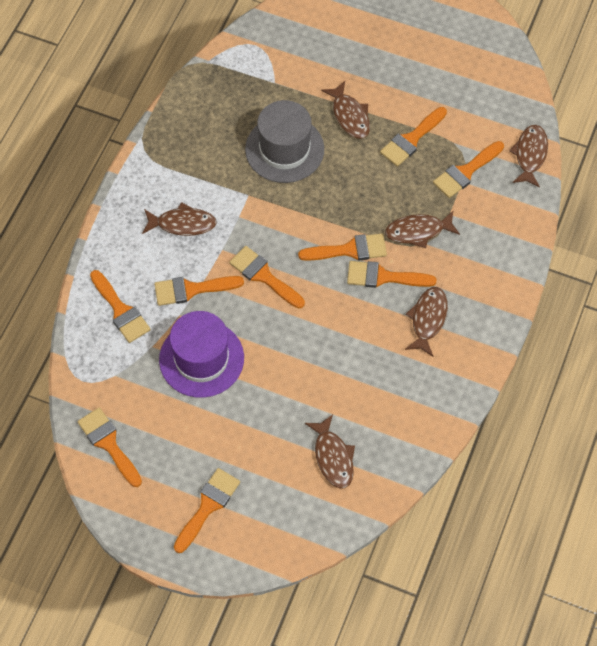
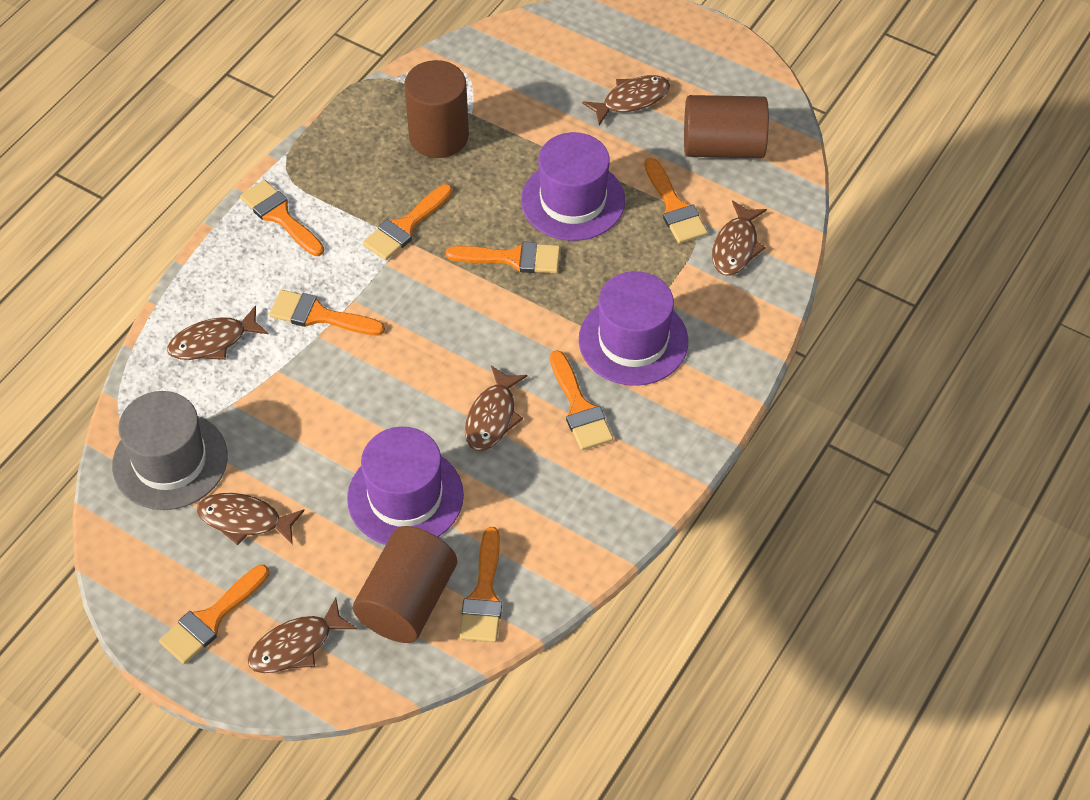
brown cylinder: 0 -> 3
orange brush: 9 -> 8
purple hat: 1 -> 3

